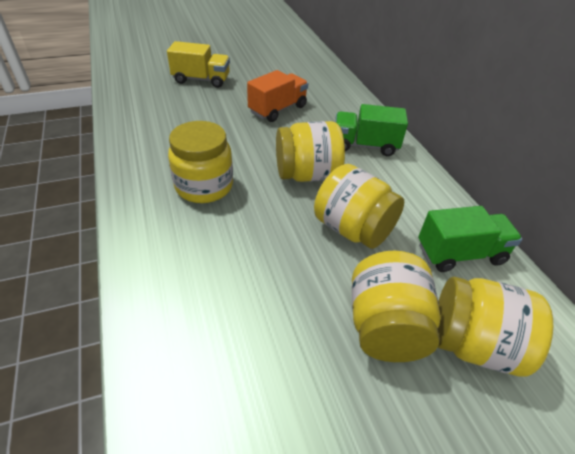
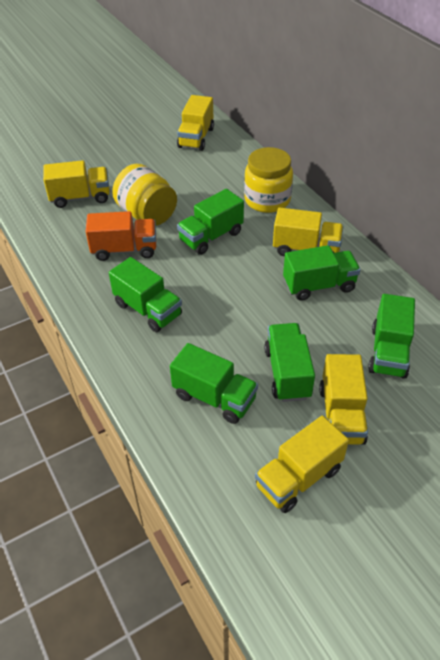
green truck: 2 -> 6
yellow jar: 5 -> 2
yellow truck: 1 -> 5

